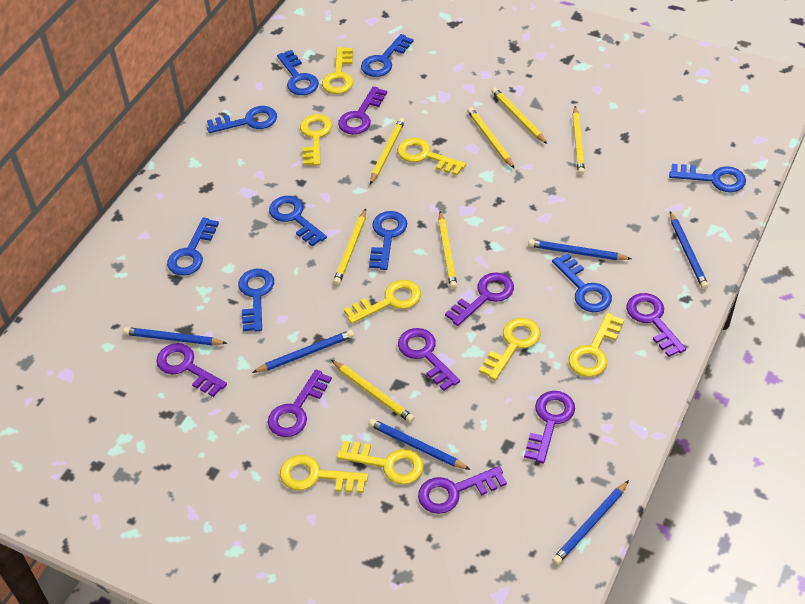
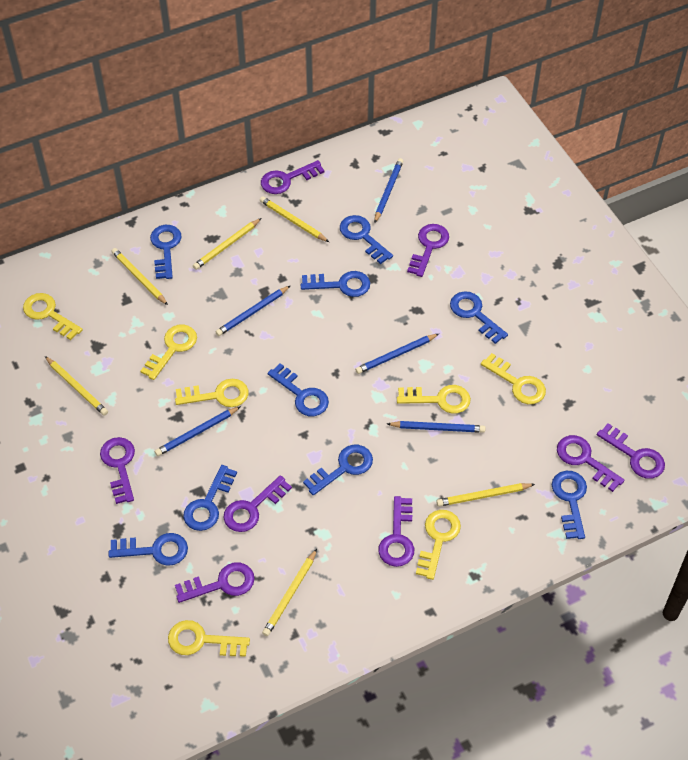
blue pencil: 6 -> 5
yellow key: 8 -> 7
yellow pencil: 7 -> 6

